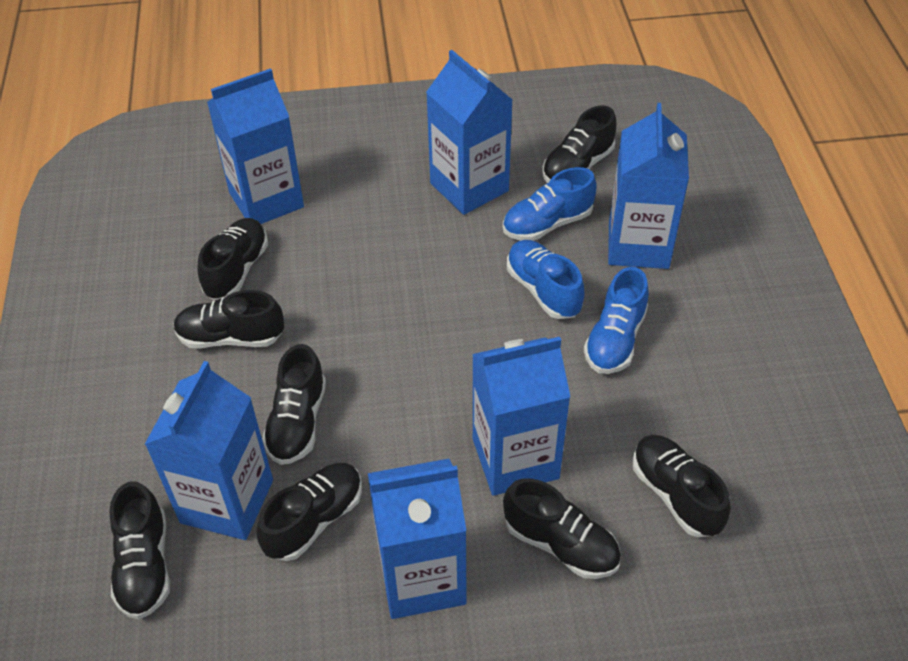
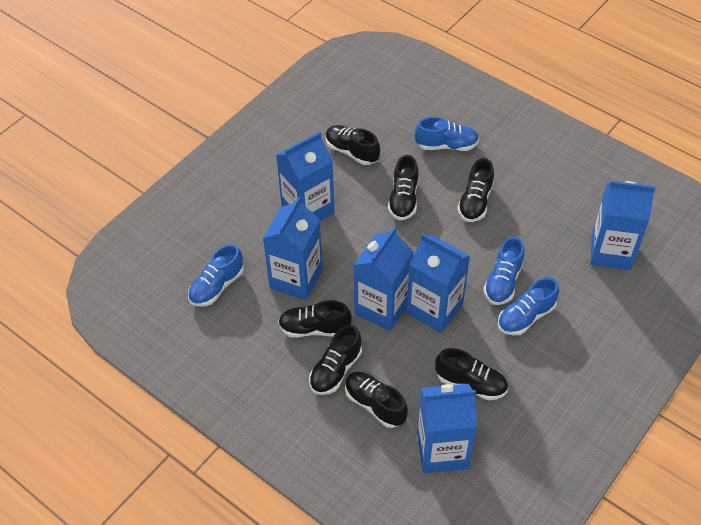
black shoe: 8 -> 7
blue shoe: 3 -> 4

